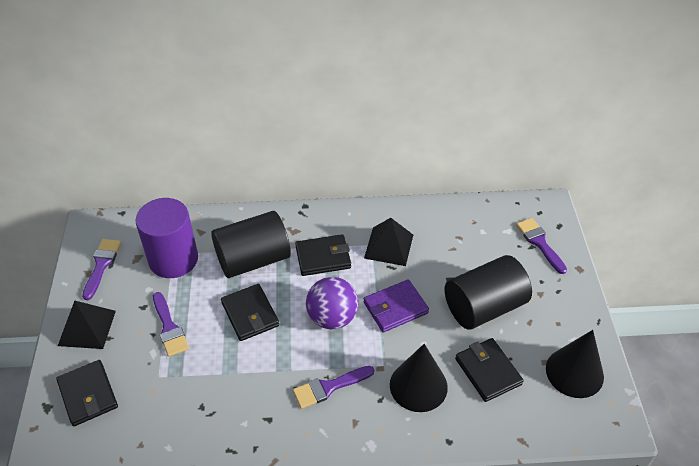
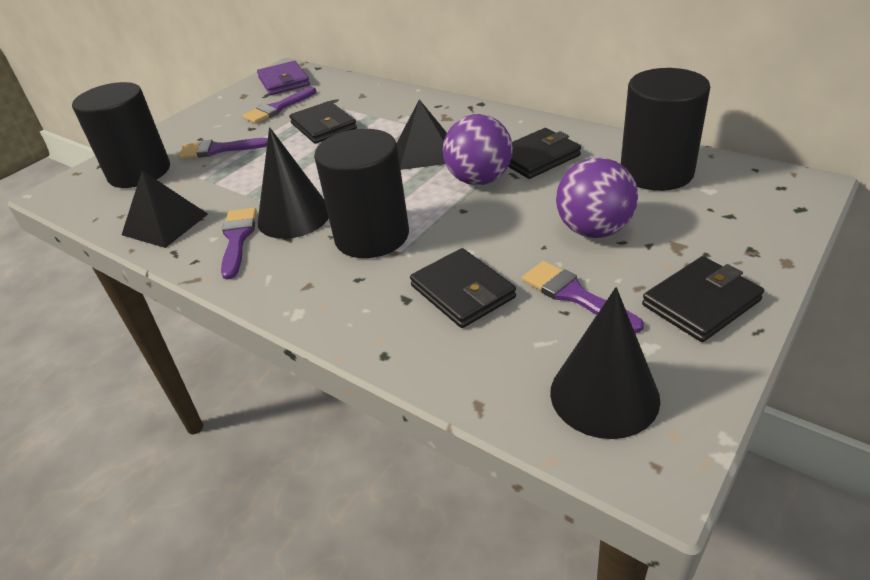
black cylinder: 2 -> 3
purple ball: 1 -> 2
purple cylinder: 1 -> 0

